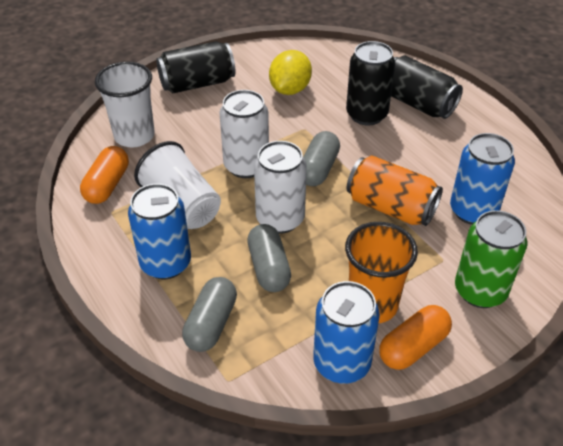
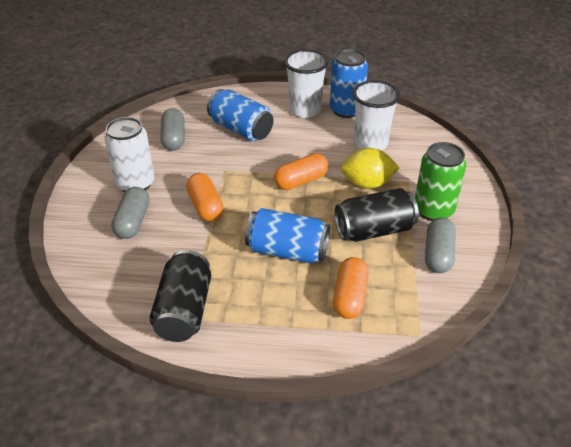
black can: 3 -> 2
orange can: 1 -> 0
orange capsule: 2 -> 3
orange cup: 1 -> 0
white can: 2 -> 1

